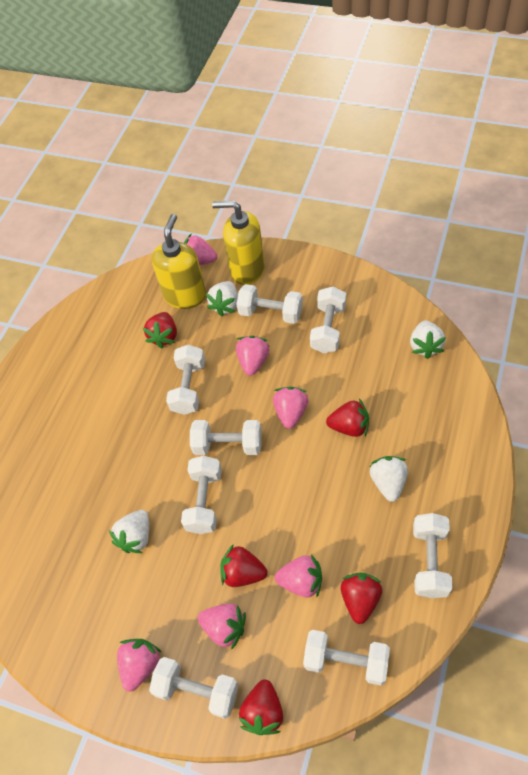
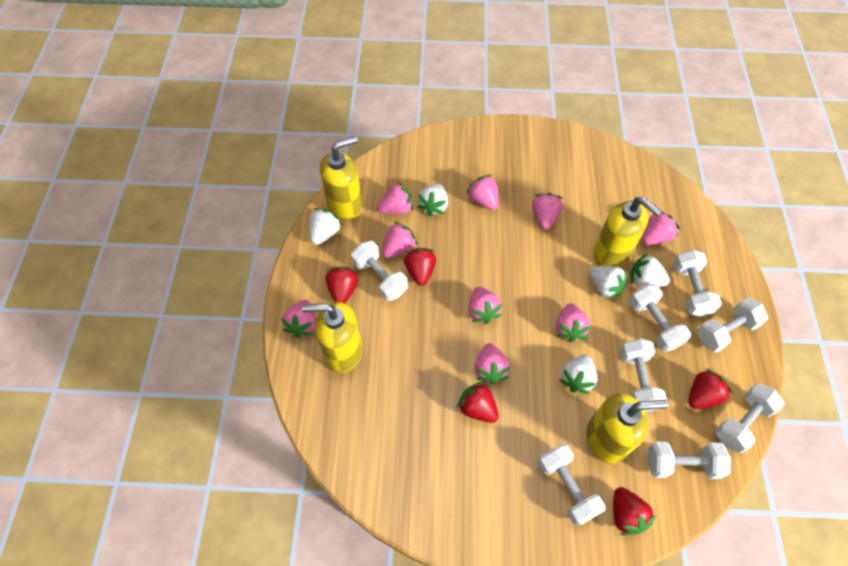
pink strawberry: 6 -> 9
white strawberry: 4 -> 5
yellow soap dispenser: 2 -> 4

